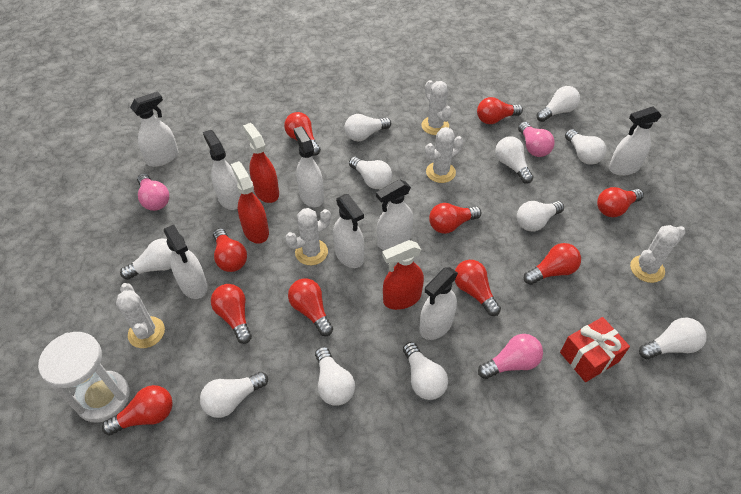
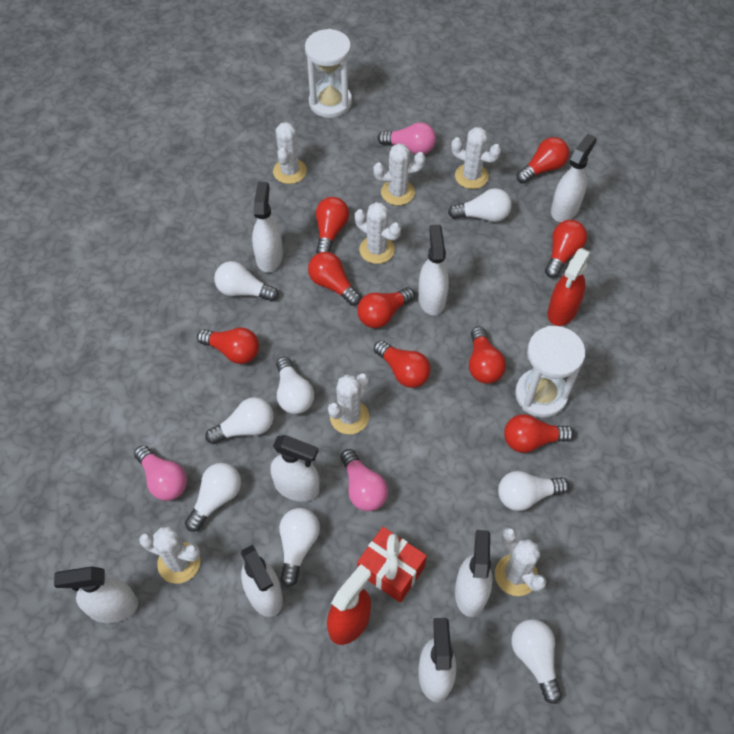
red light bulb: 10 -> 9
red spray bottle: 3 -> 2
white cactus: 5 -> 7
white hourglass: 1 -> 2
white light bulb: 11 -> 8

